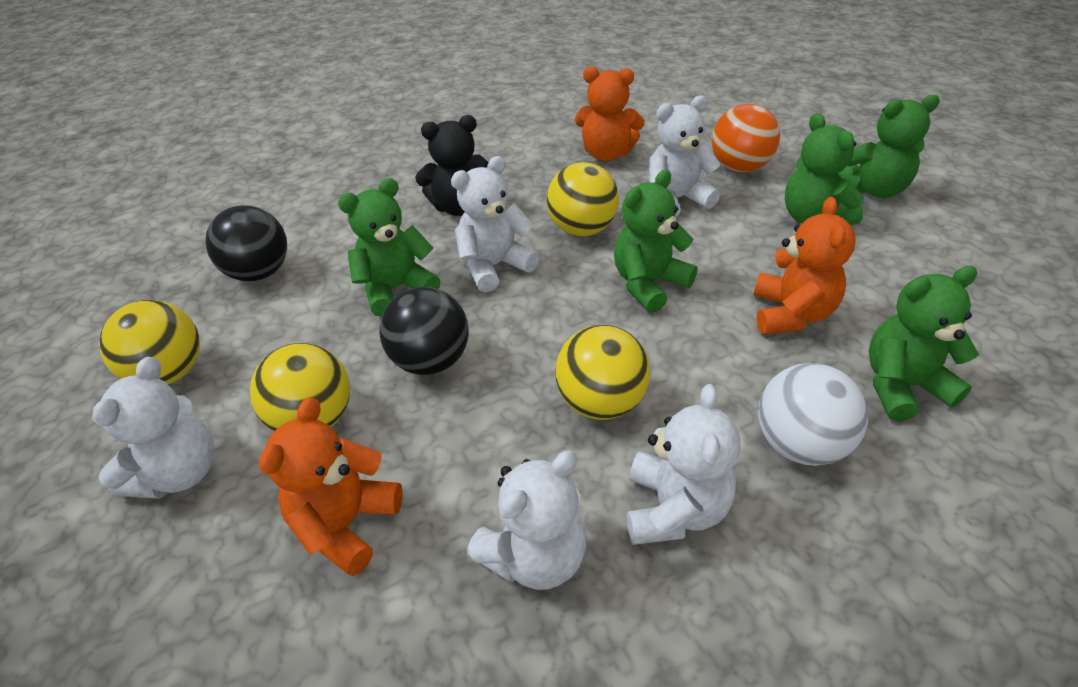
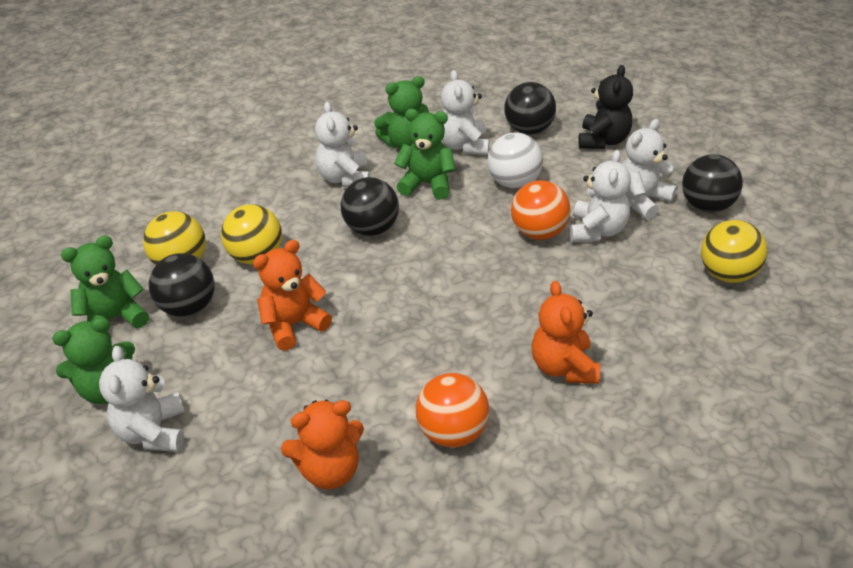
black ball: 2 -> 4
green teddy bear: 5 -> 4
orange ball: 1 -> 2
yellow ball: 4 -> 3

